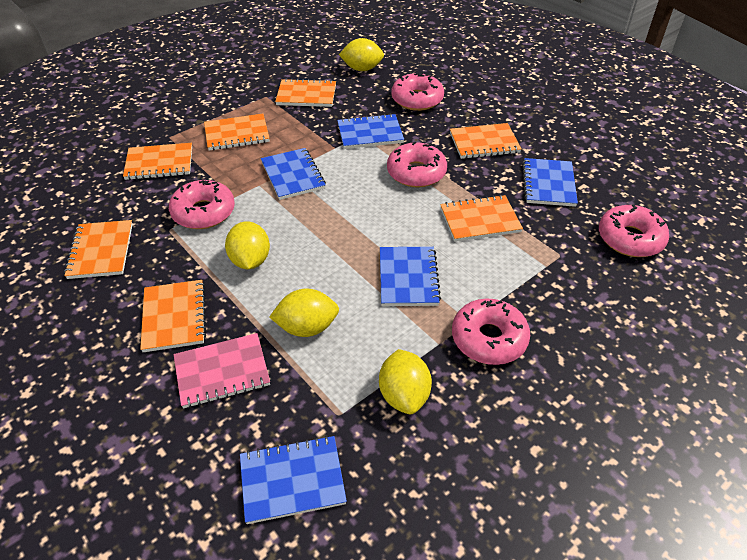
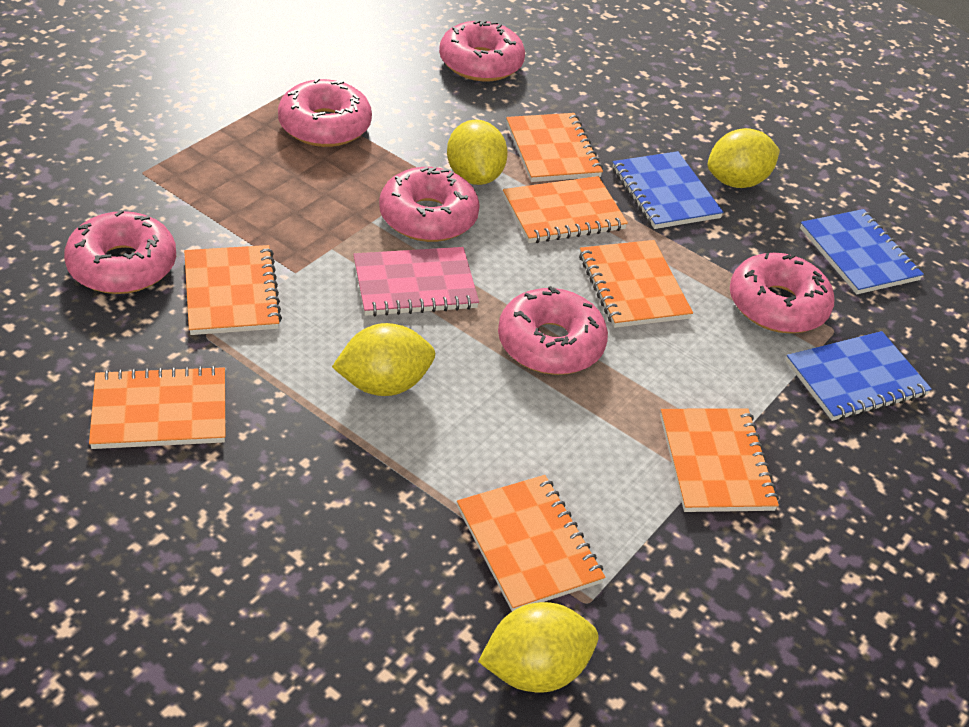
blue notebook: 5 -> 3
pink donut: 5 -> 6

